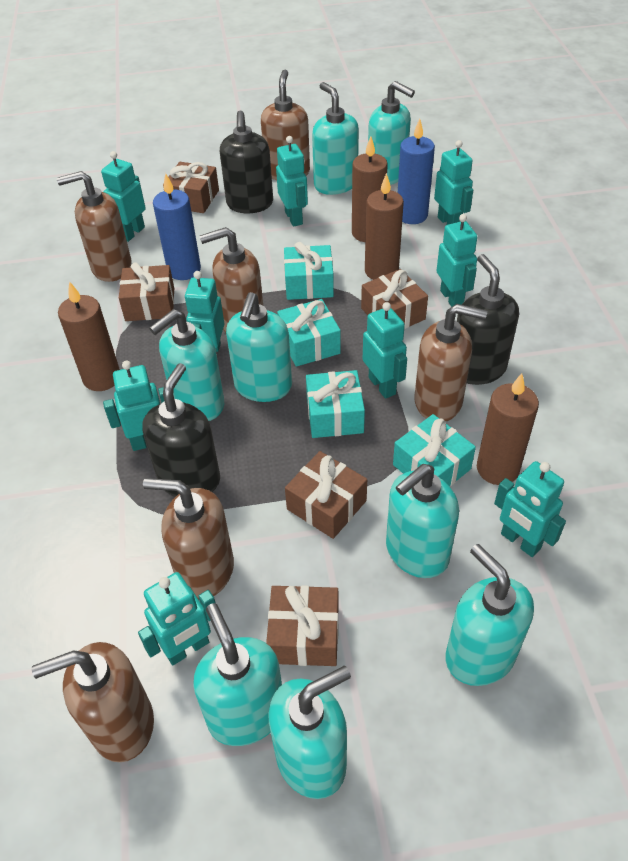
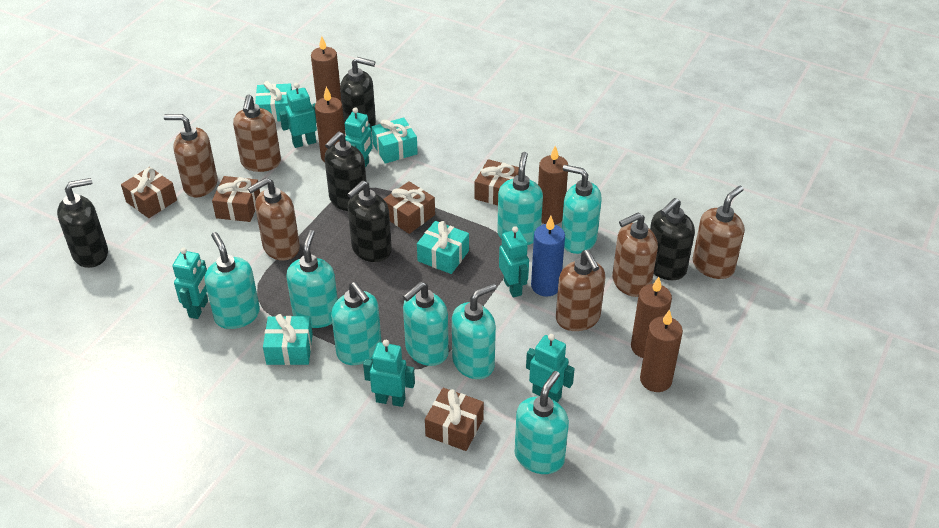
black soap dispenser: 3 -> 5
blue candle: 2 -> 1
brown candle: 4 -> 5
turquoise robot: 9 -> 6

